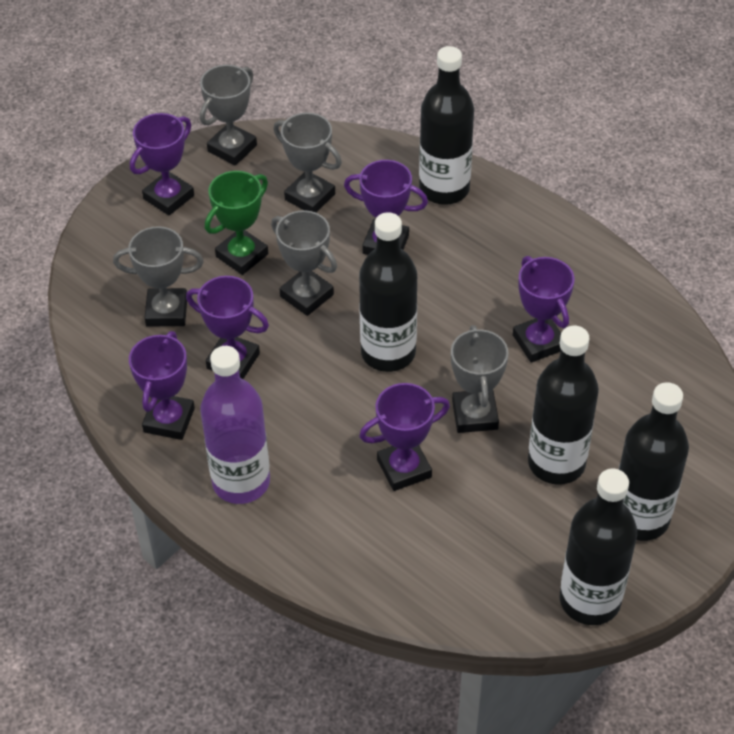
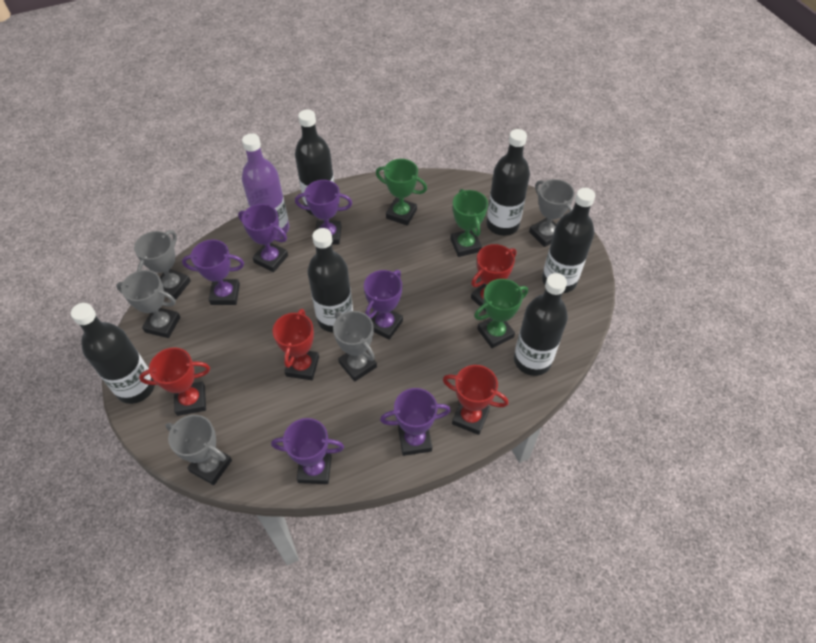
black bottle: 5 -> 6
green trophy: 1 -> 3
red trophy: 0 -> 4

